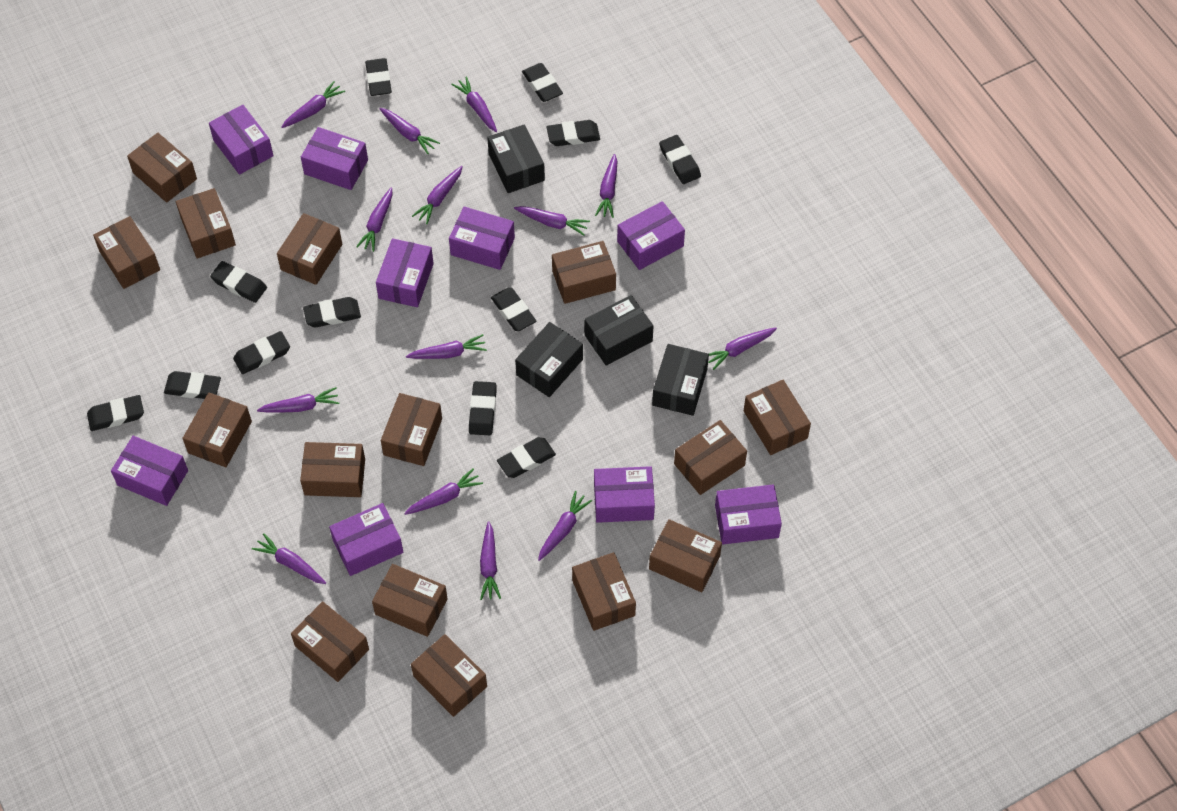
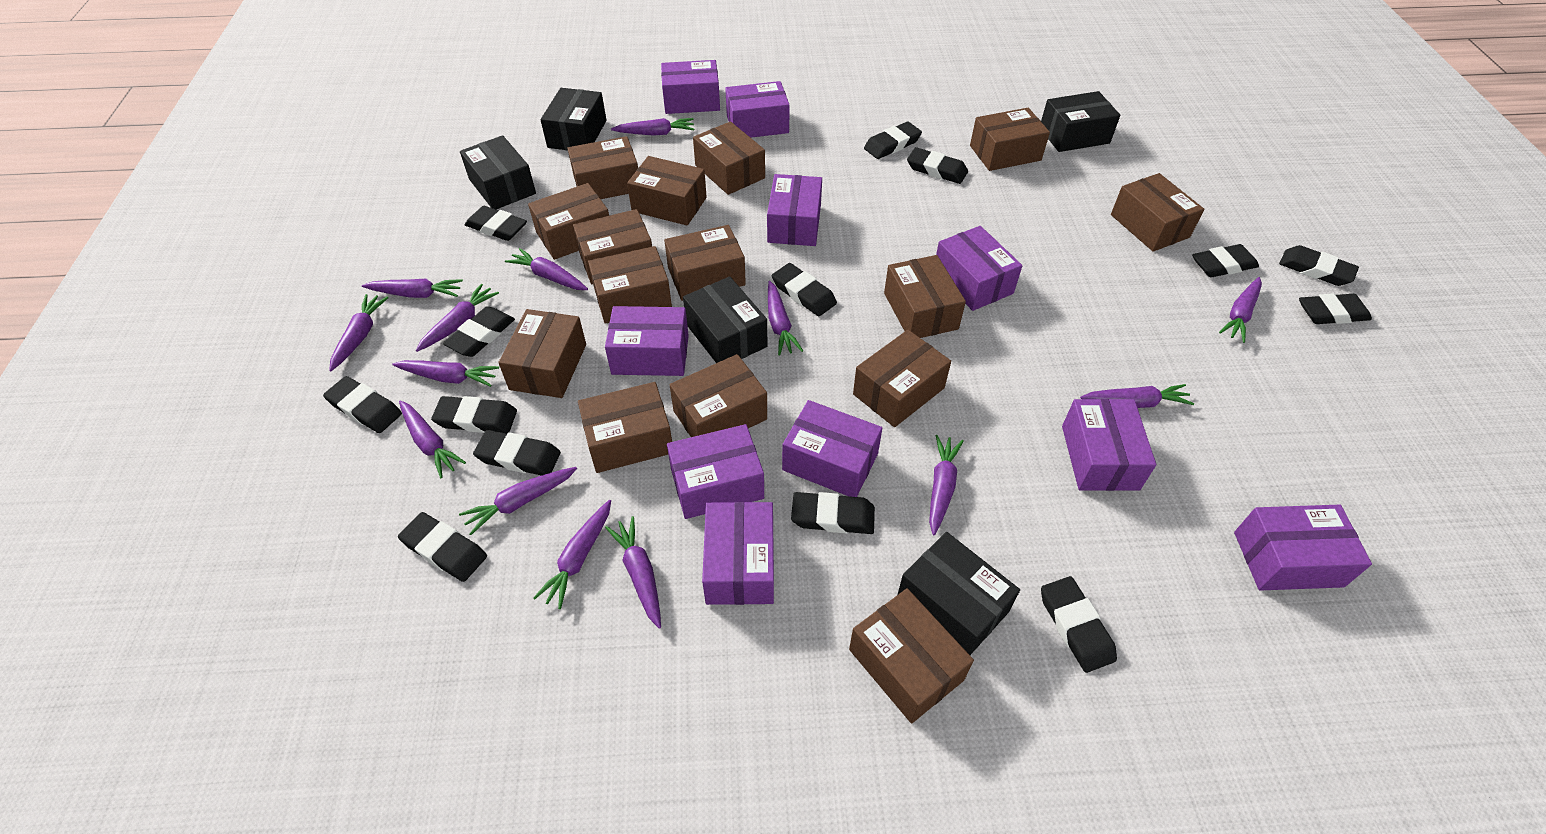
black box: 4 -> 5
black eraser: 12 -> 14
purple box: 9 -> 10

